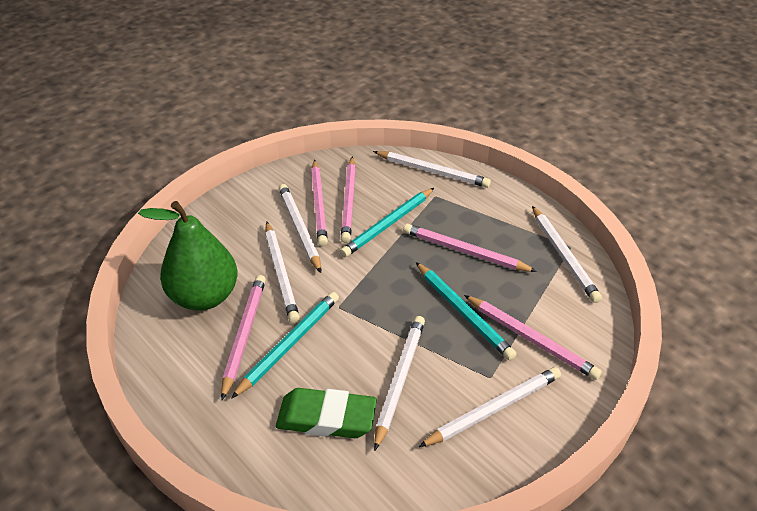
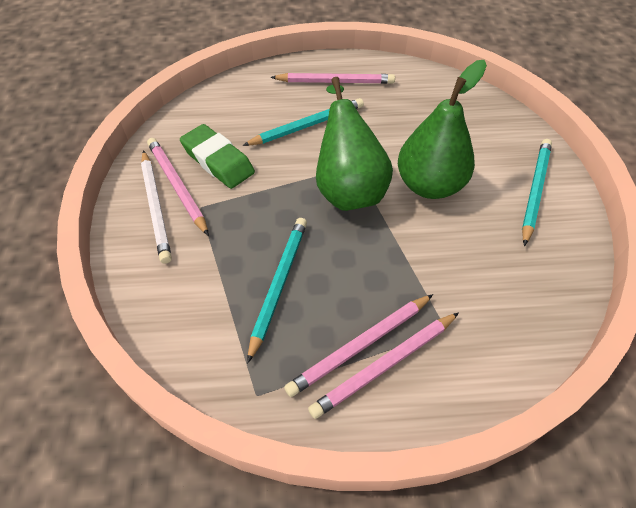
green pear: 1 -> 2
pink pencil: 5 -> 4
white pencil: 6 -> 1

